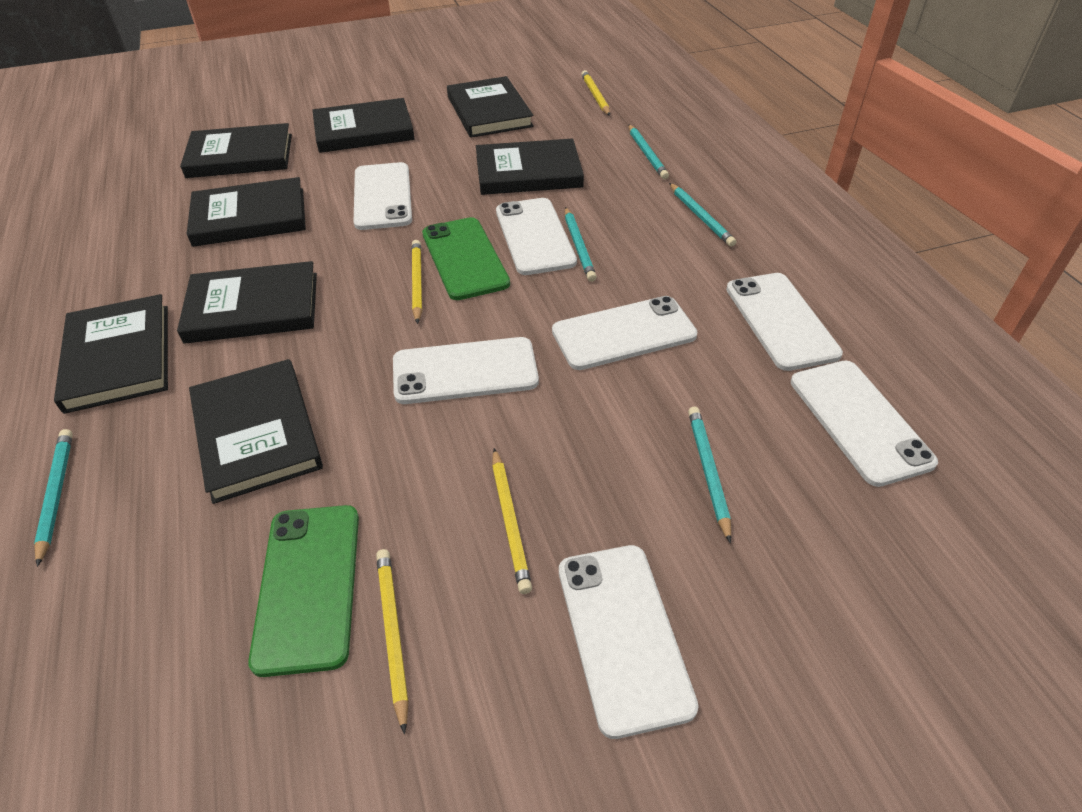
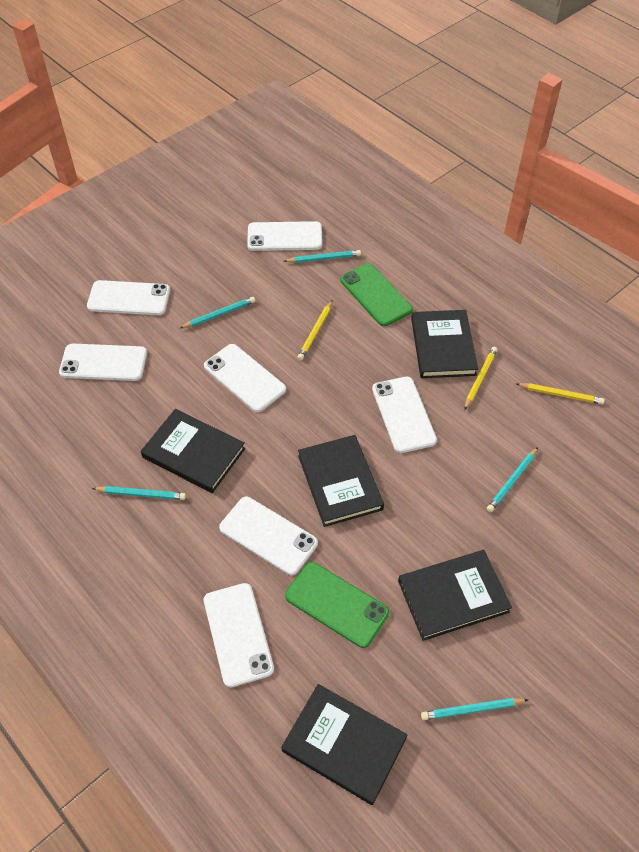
black book: 8 -> 5
yellow pencil: 4 -> 3

